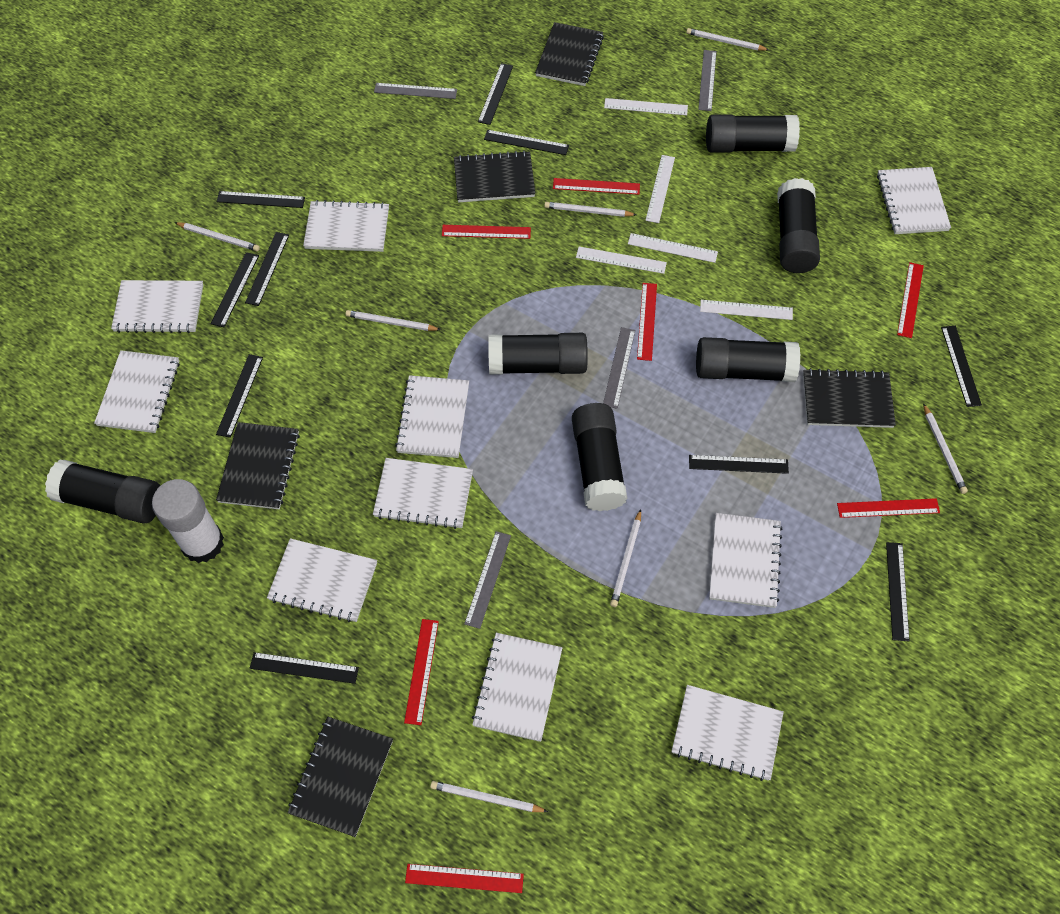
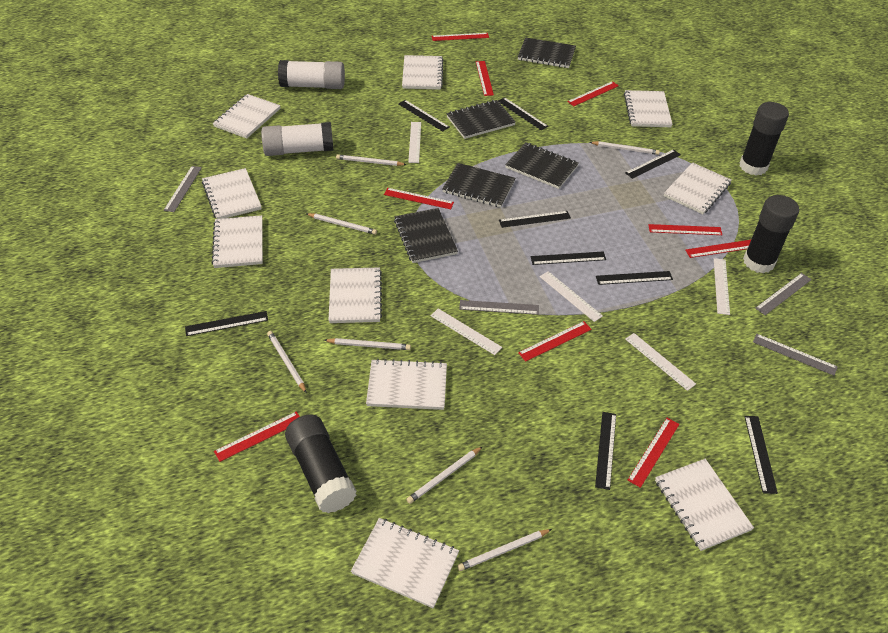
black glue stick: 6 -> 3
black ruler: 10 -> 9
red ruler: 7 -> 9
white glue stick: 1 -> 2

